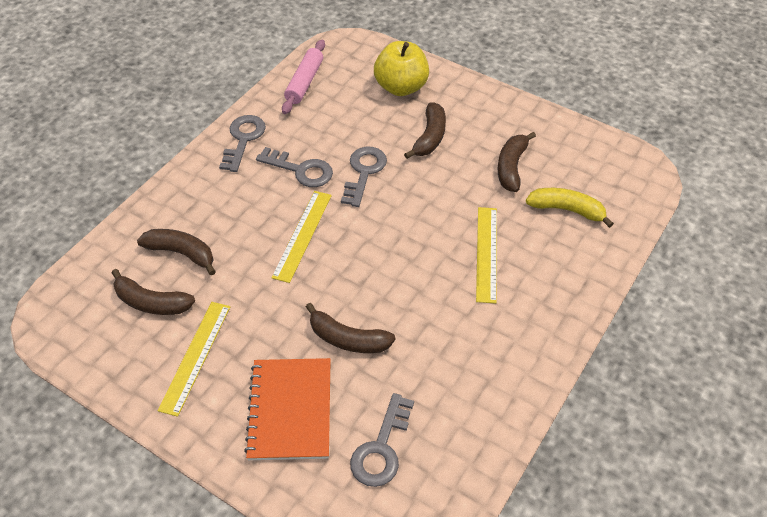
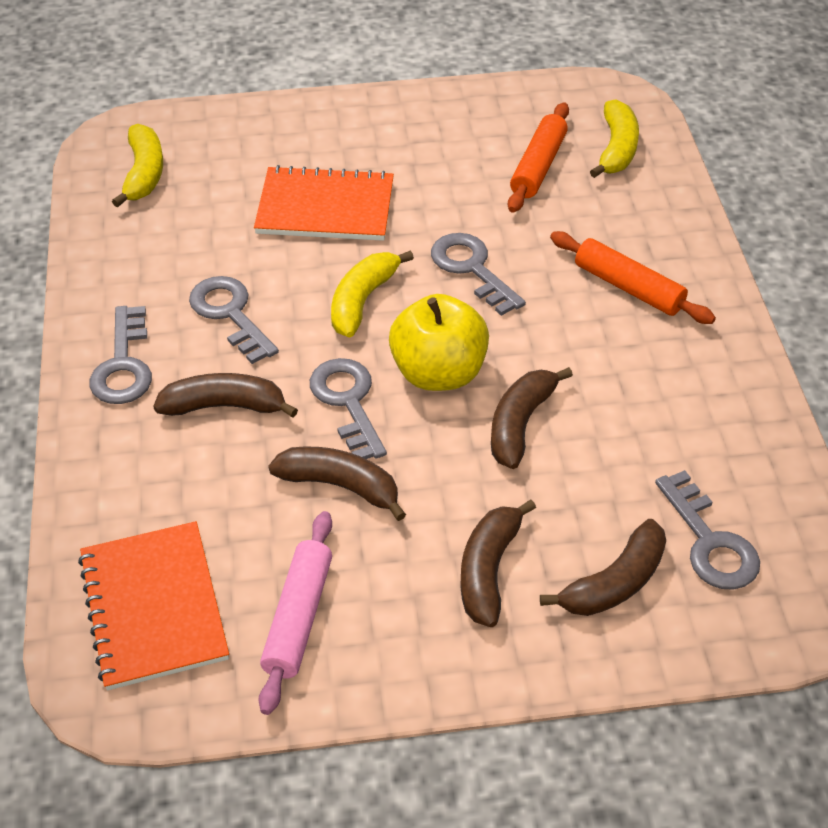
grey key: 4 -> 5
orange notebook: 1 -> 2
orange rolling pin: 0 -> 2
yellow banana: 1 -> 3
yellow ruler: 3 -> 0

